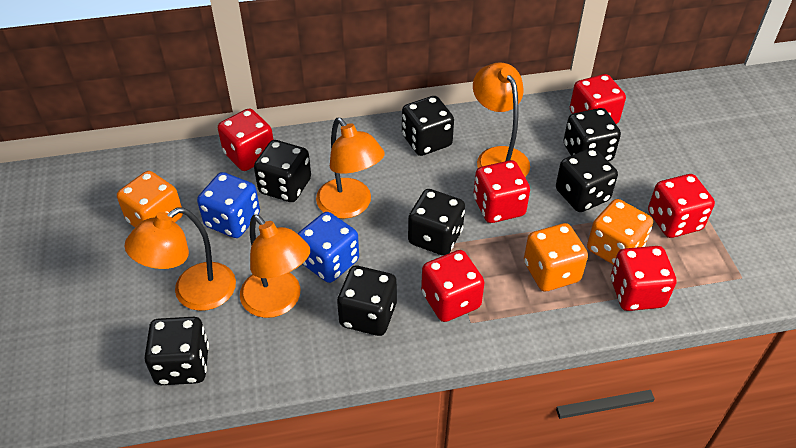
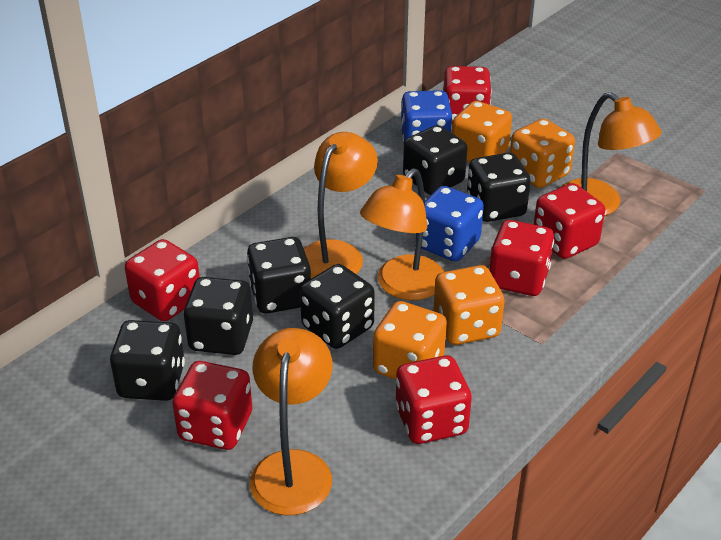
black dice: 7 -> 6
orange dice: 3 -> 4

